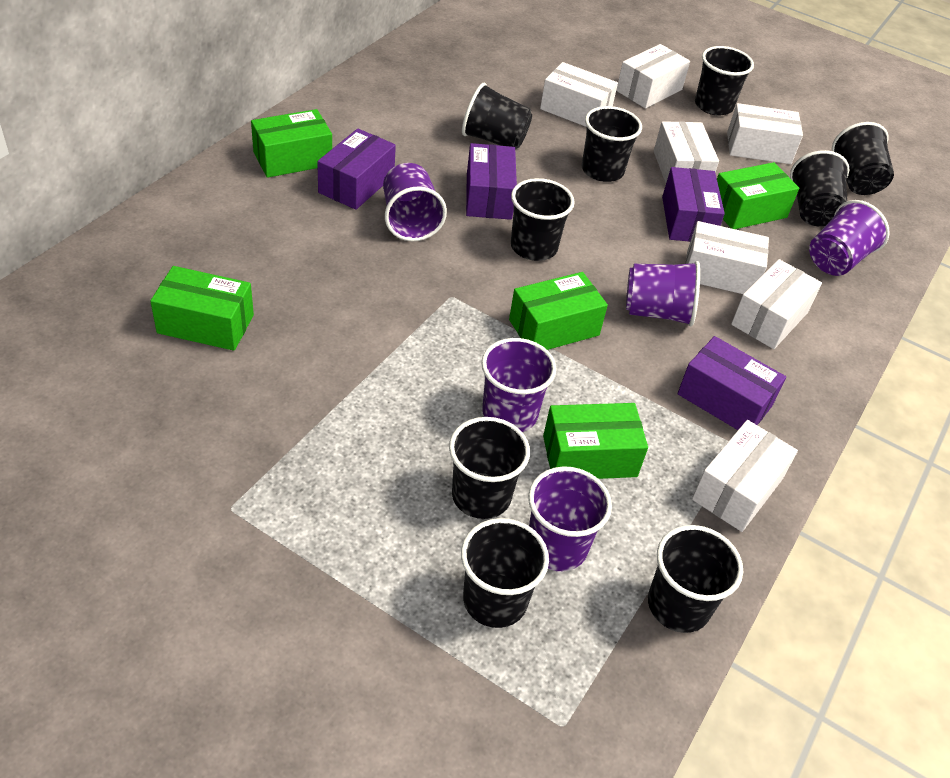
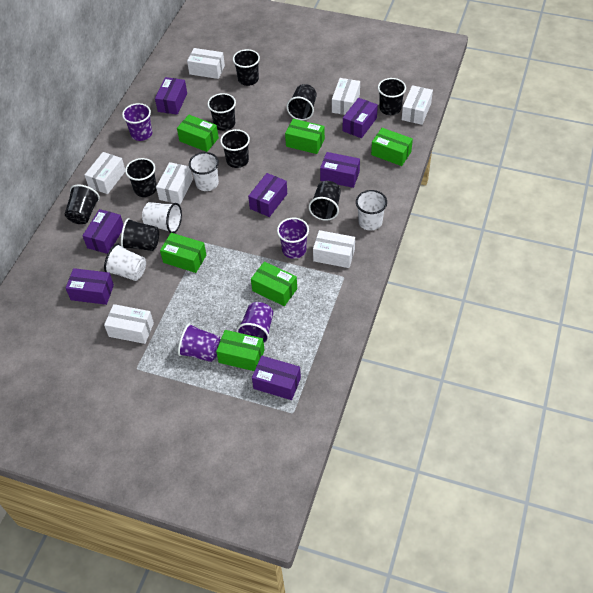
green box: 5 -> 6
purple box: 4 -> 7
purple cup: 5 -> 4
white cup: 0 -> 4

